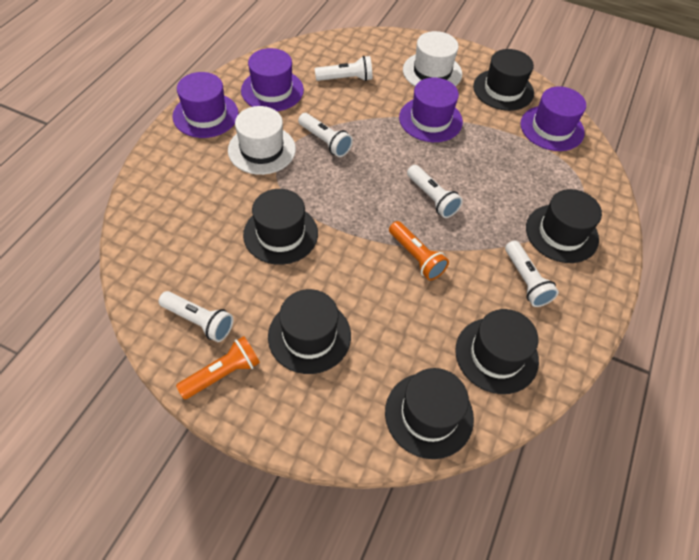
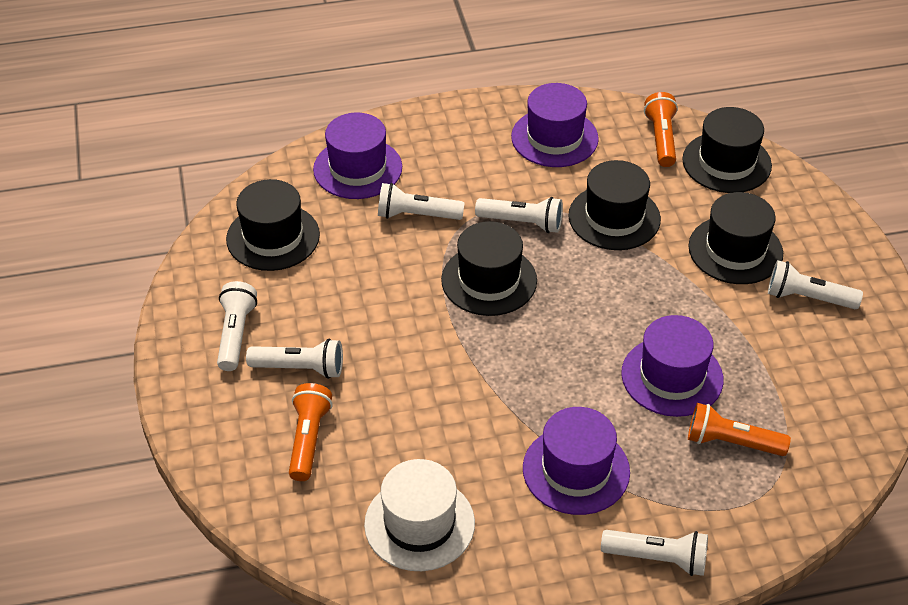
black hat: 6 -> 5
orange flashlight: 2 -> 3
white flashlight: 5 -> 6
white hat: 2 -> 1

